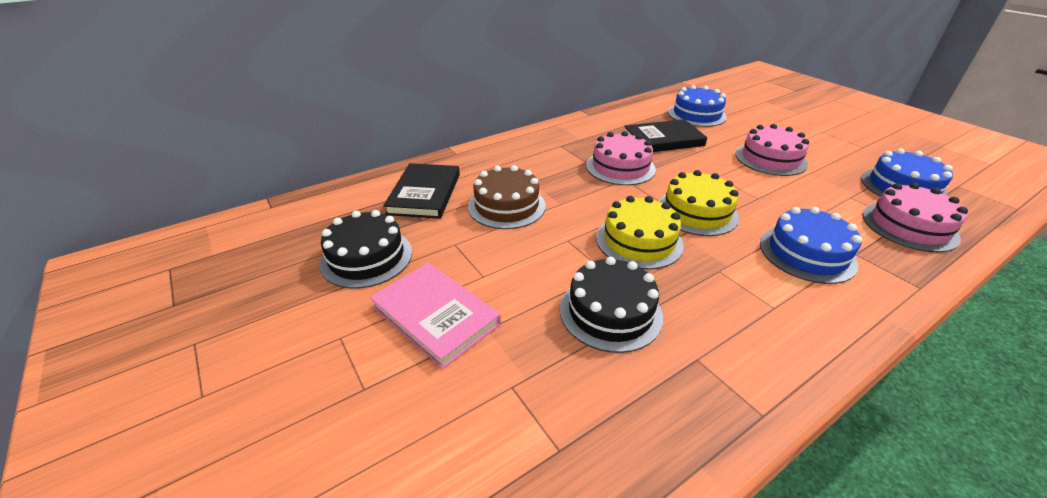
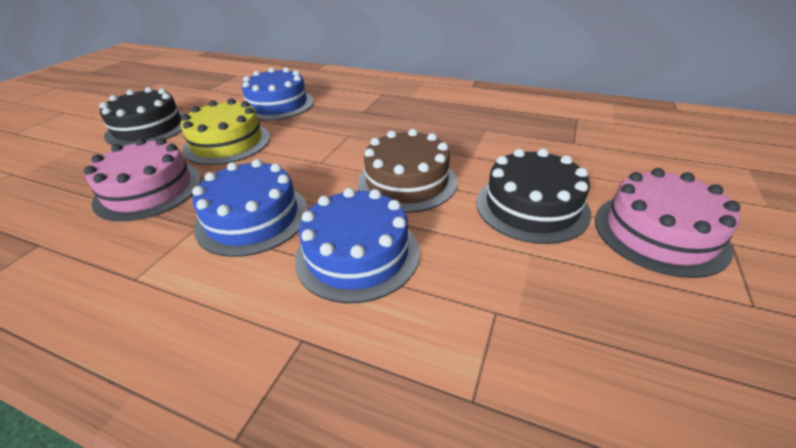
black book: 2 -> 0
pink book: 1 -> 0
pink cake: 3 -> 2
yellow cake: 2 -> 1

